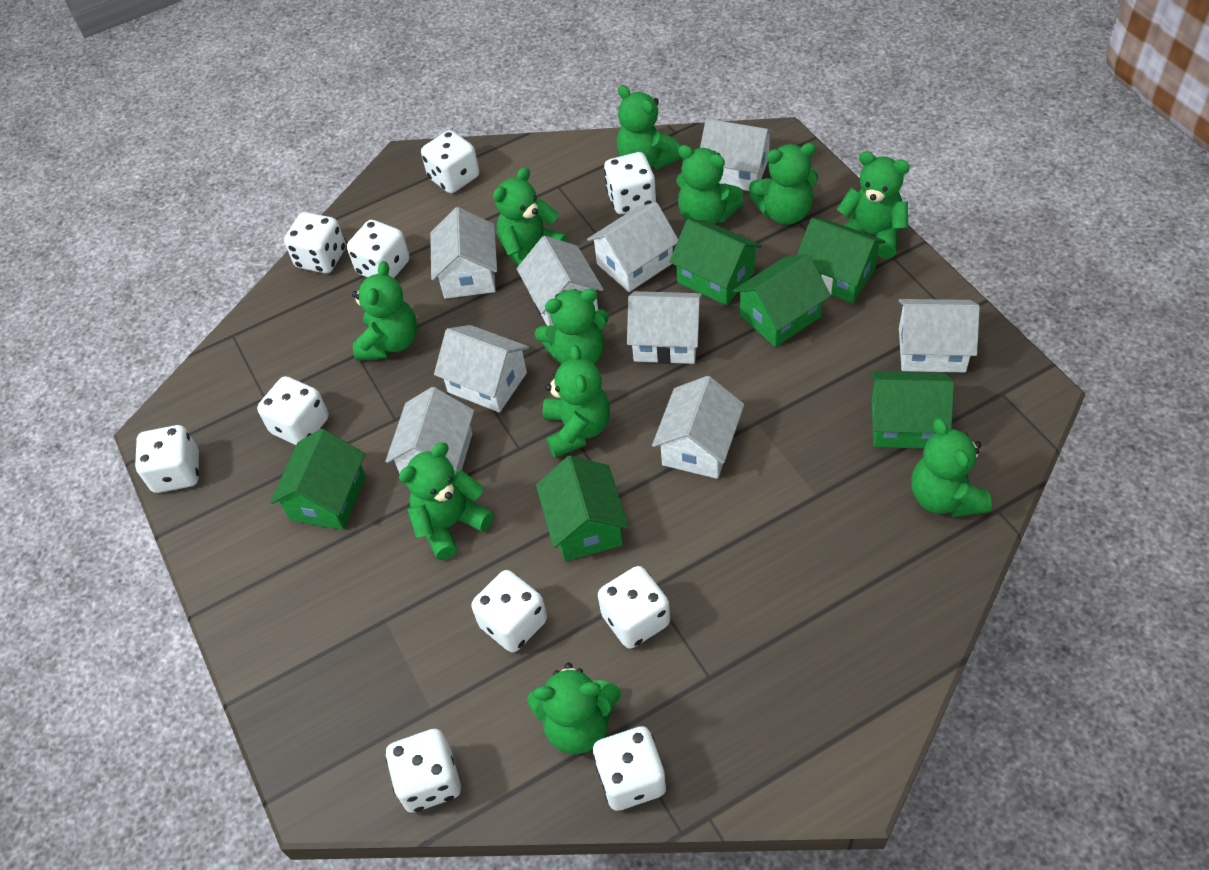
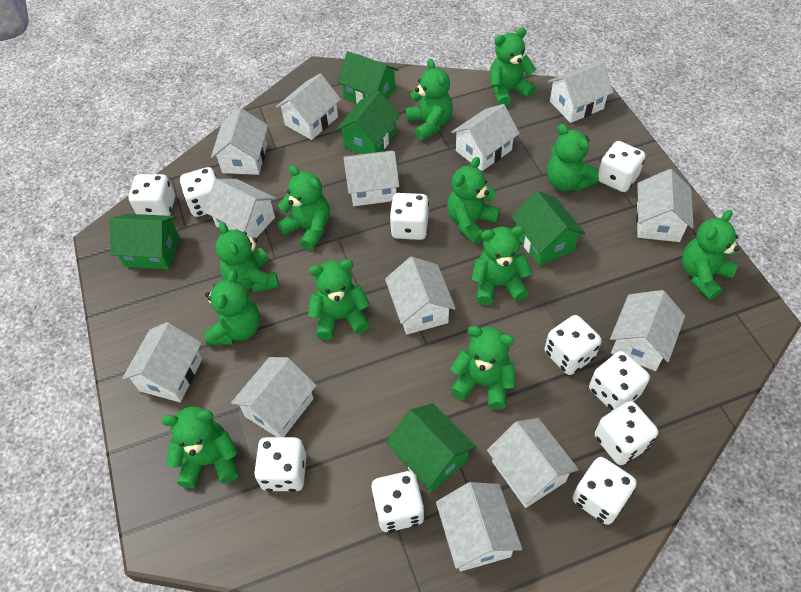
green house: 6 -> 5
green teddy bear: 11 -> 12
white house: 9 -> 13

